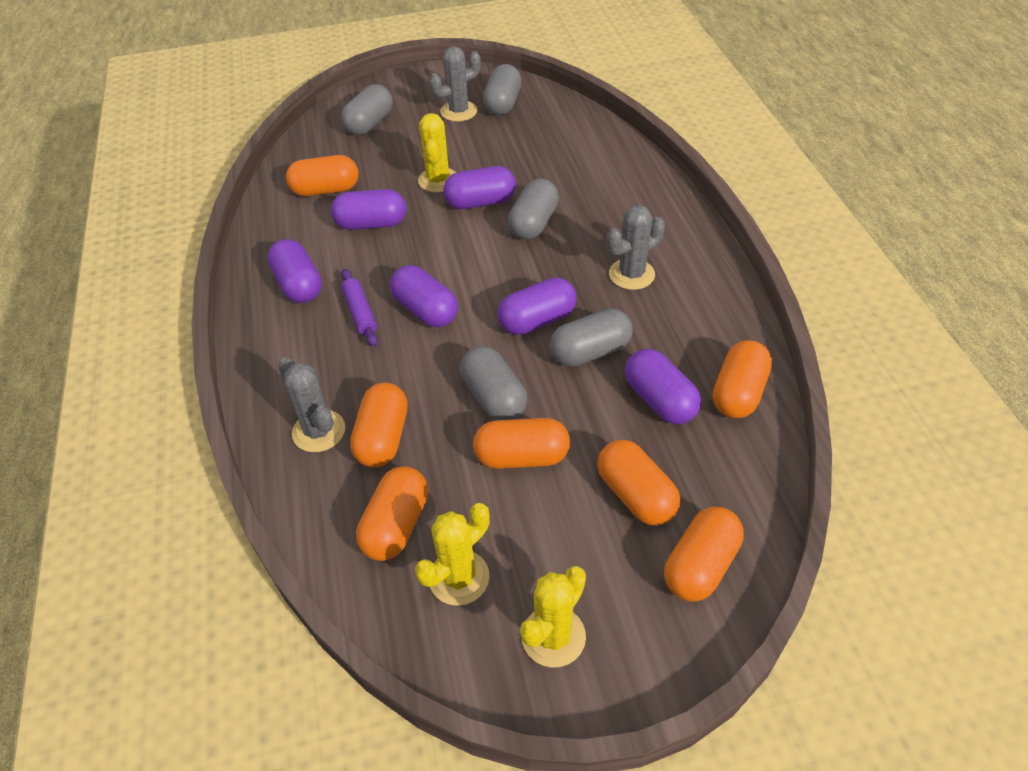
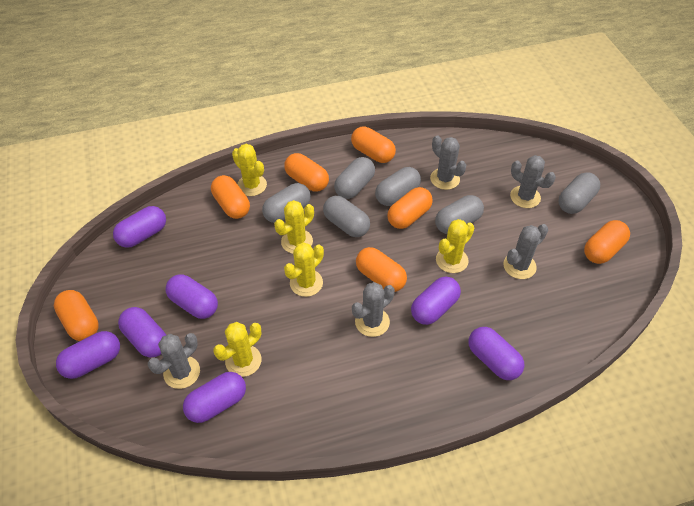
grey cactus: 3 -> 5
grey capsule: 5 -> 6
purple capsule: 6 -> 7
purple rolling pin: 1 -> 0
yellow cactus: 3 -> 5

